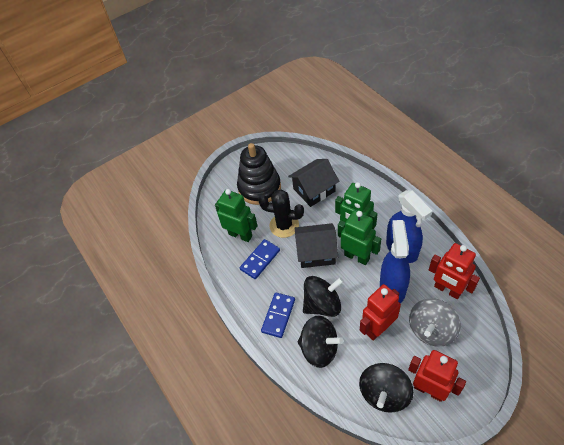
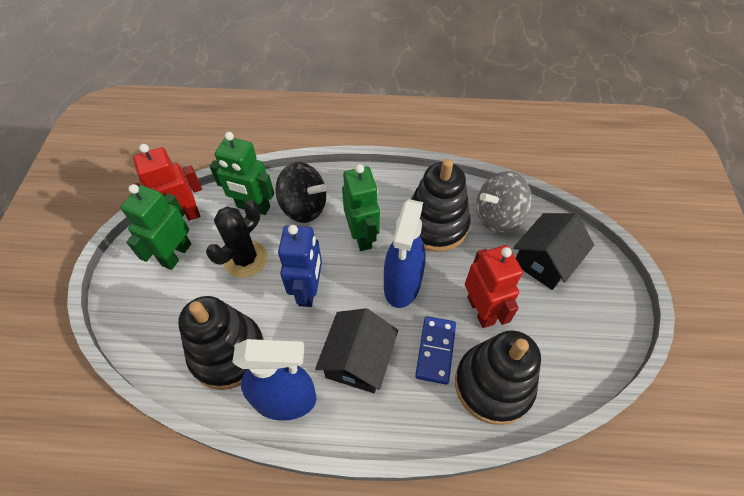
black spinning top: 3 -> 1
black stacking toy: 1 -> 3
blue domino: 2 -> 1
blue robot: 0 -> 1
red robot: 3 -> 2

